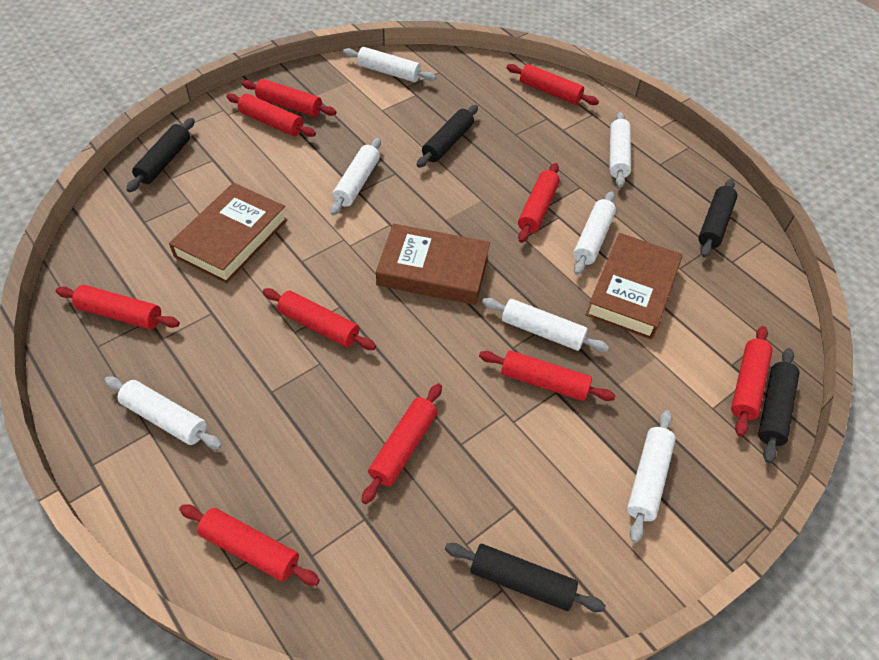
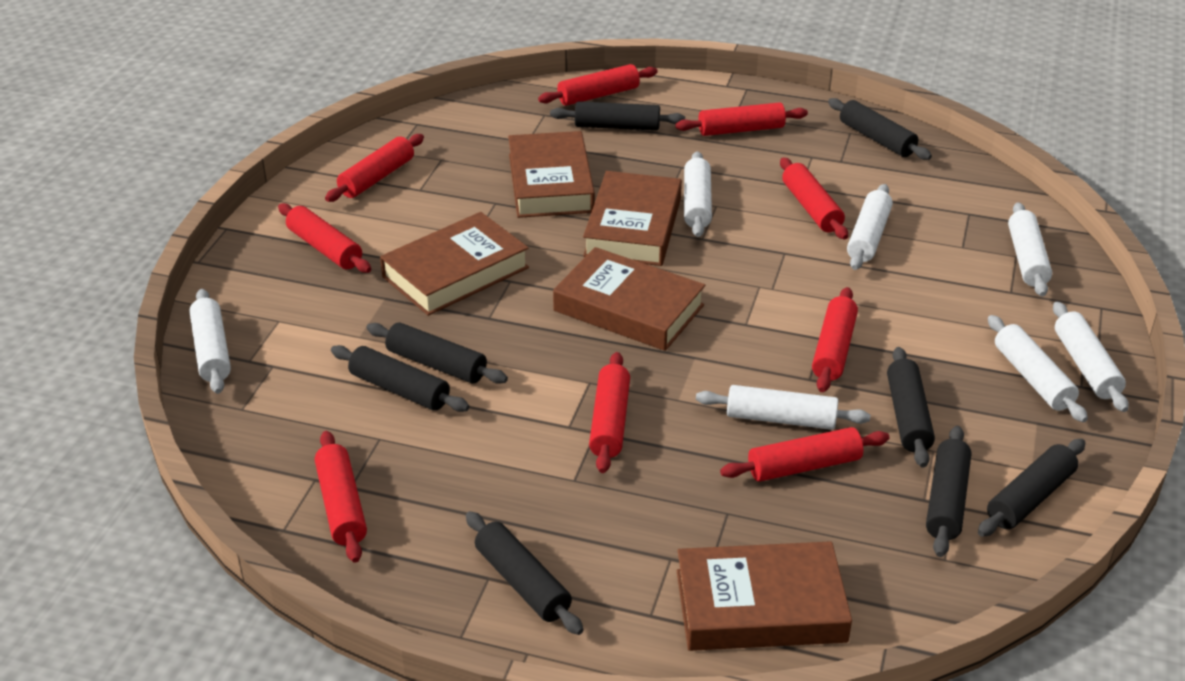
black rolling pin: 5 -> 8
brown book: 3 -> 5
red rolling pin: 10 -> 9

